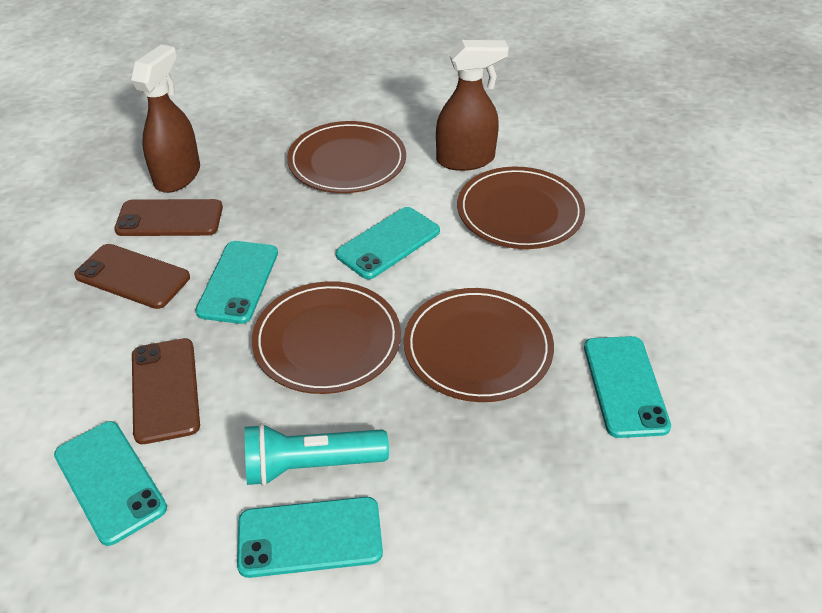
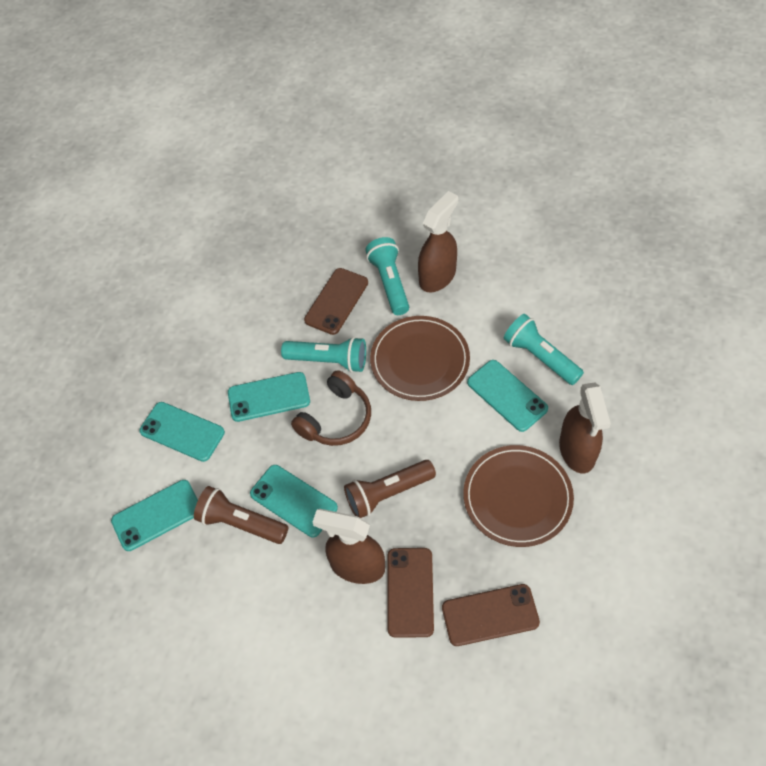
brown flashlight: 0 -> 2
brown headphones: 0 -> 1
brown plate: 4 -> 2
brown spray bottle: 2 -> 3
turquoise flashlight: 1 -> 3

